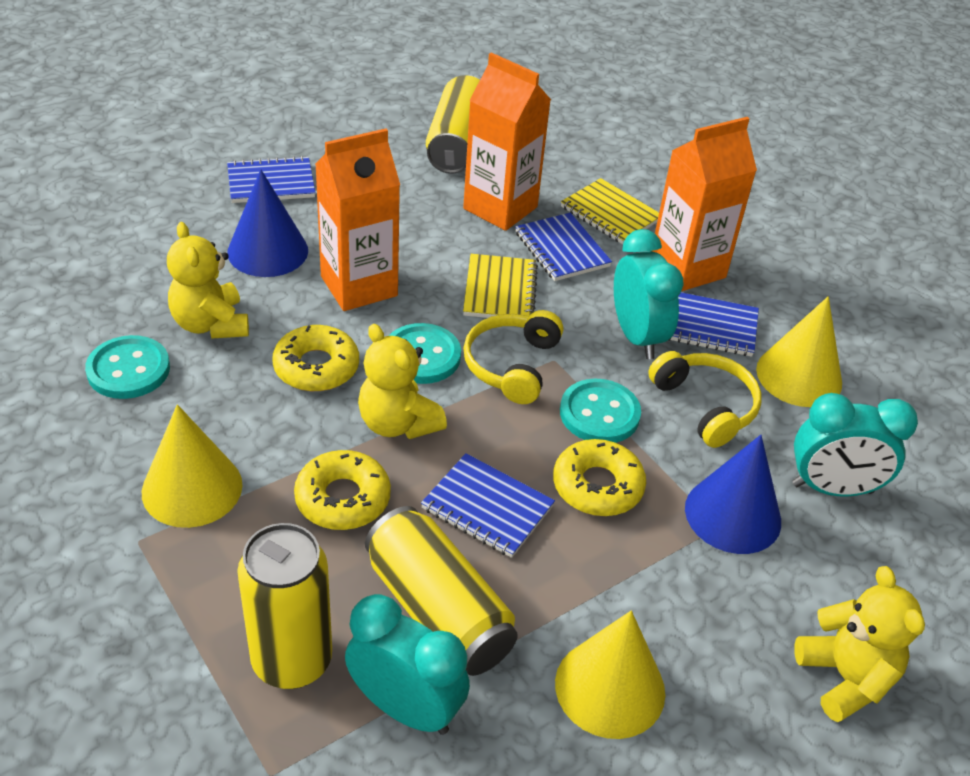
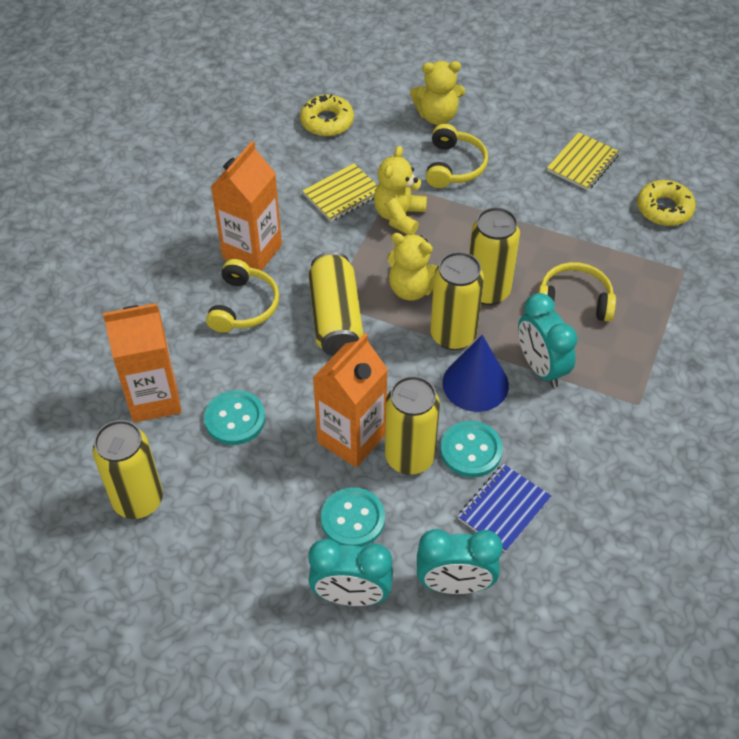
blue cone: 2 -> 1
blue notebook: 4 -> 1
yellow can: 3 -> 5
yellow cone: 3 -> 0
yellow donut: 3 -> 2
yellow headphones: 2 -> 3

